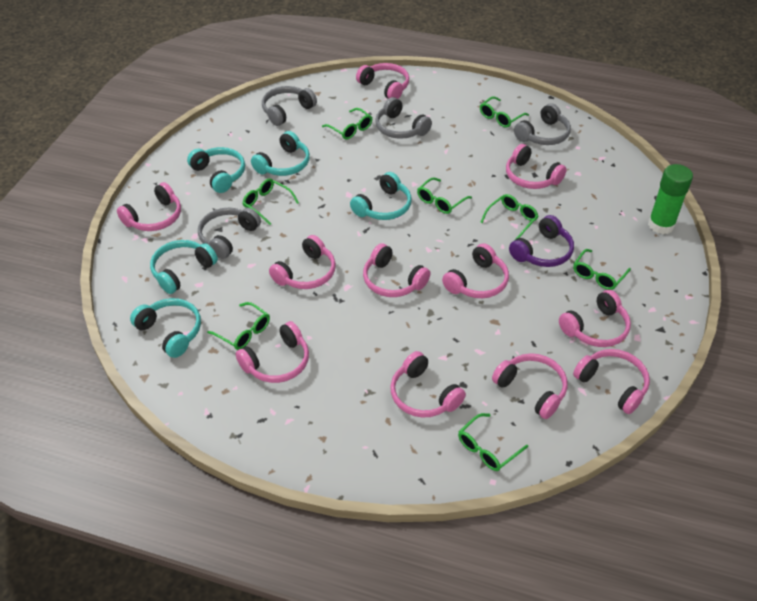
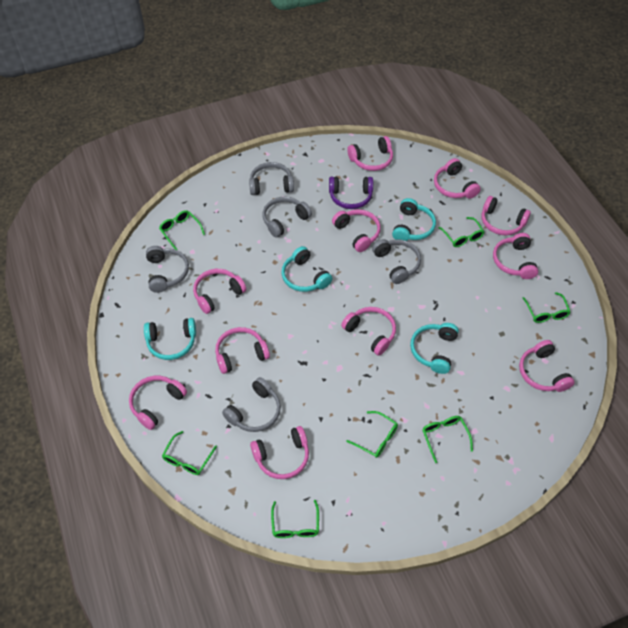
green glasses: 8 -> 7
green glue stick: 1 -> 0
grey headphones: 4 -> 5
turquoise headphones: 5 -> 4

